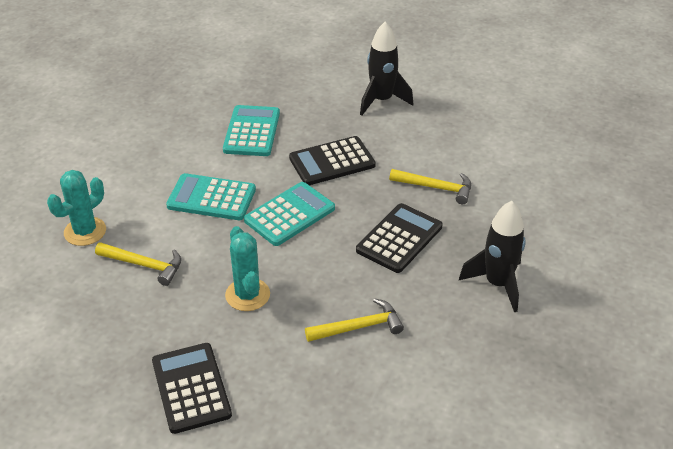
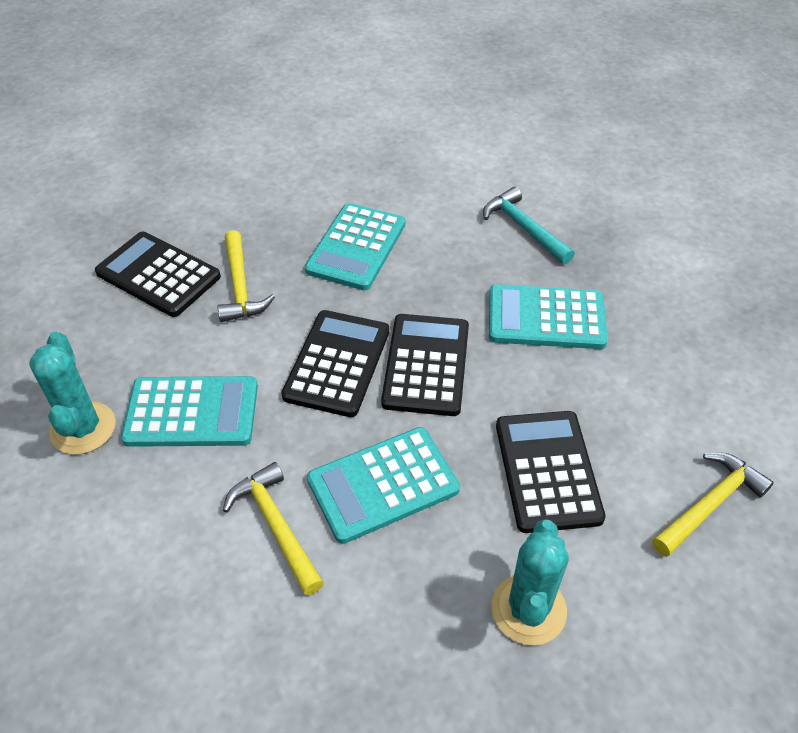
black calculator: 3 -> 4
black rocket: 2 -> 0
turquoise calculator: 3 -> 4
turquoise hammer: 0 -> 1

